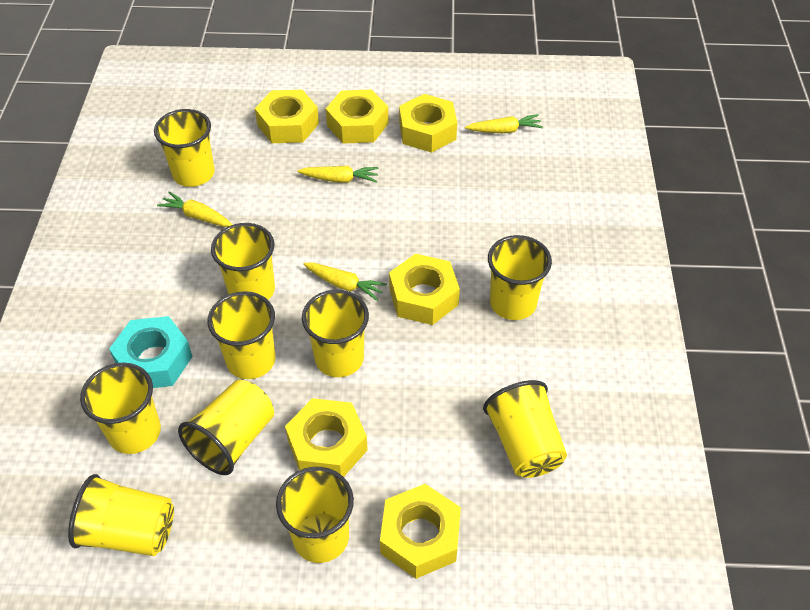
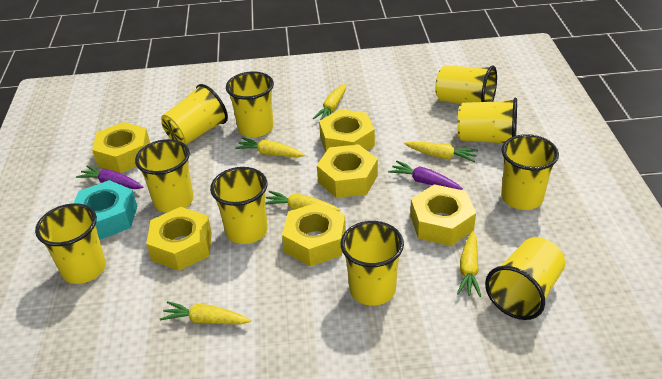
purple carrot: 0 -> 2
yellow carrot: 4 -> 6

